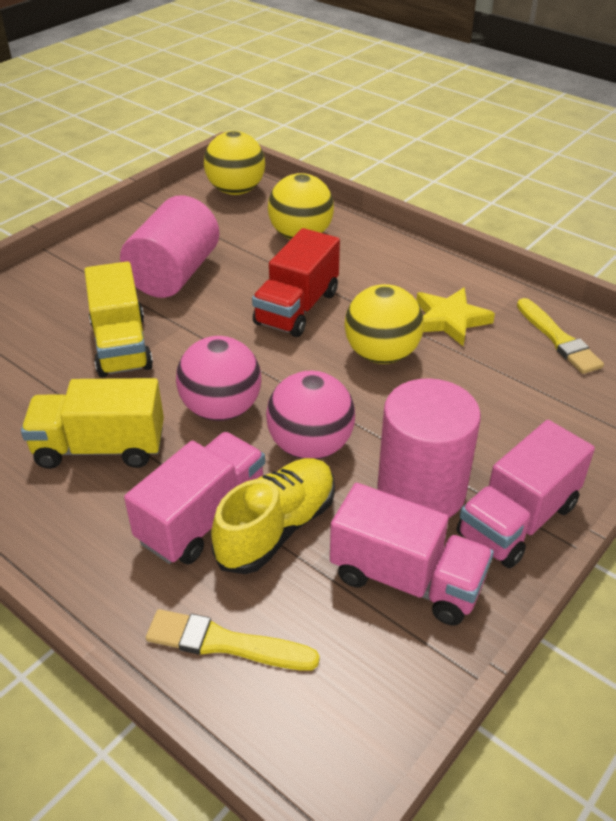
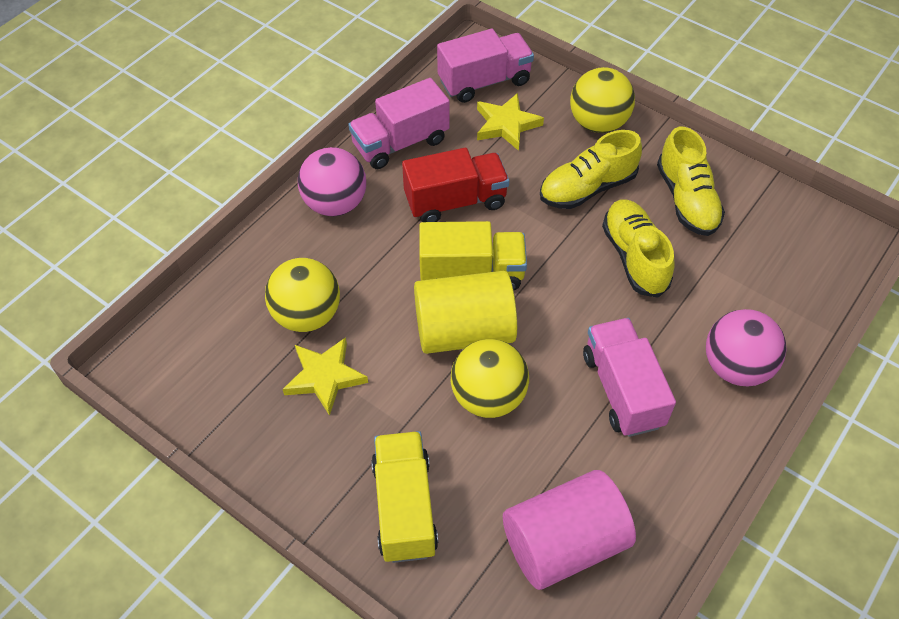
pink cylinder: 2 -> 1
yellow brush: 2 -> 0
yellow cylinder: 0 -> 1
yellow shoe: 1 -> 3
yellow star: 1 -> 2

